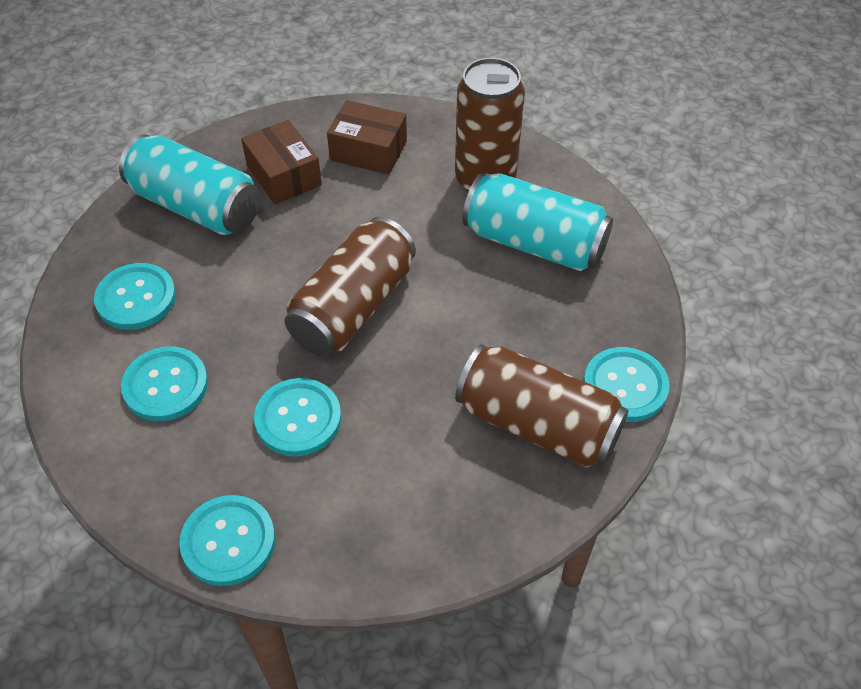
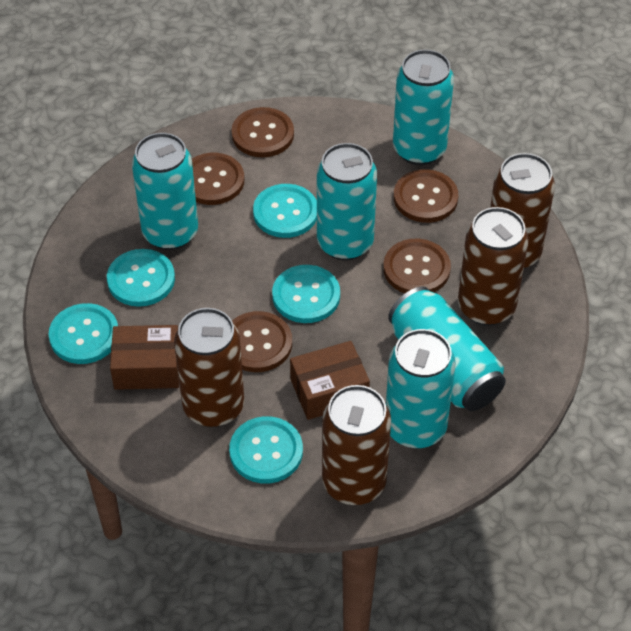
brown button: 0 -> 5
brown can: 3 -> 4
turquoise can: 2 -> 5

